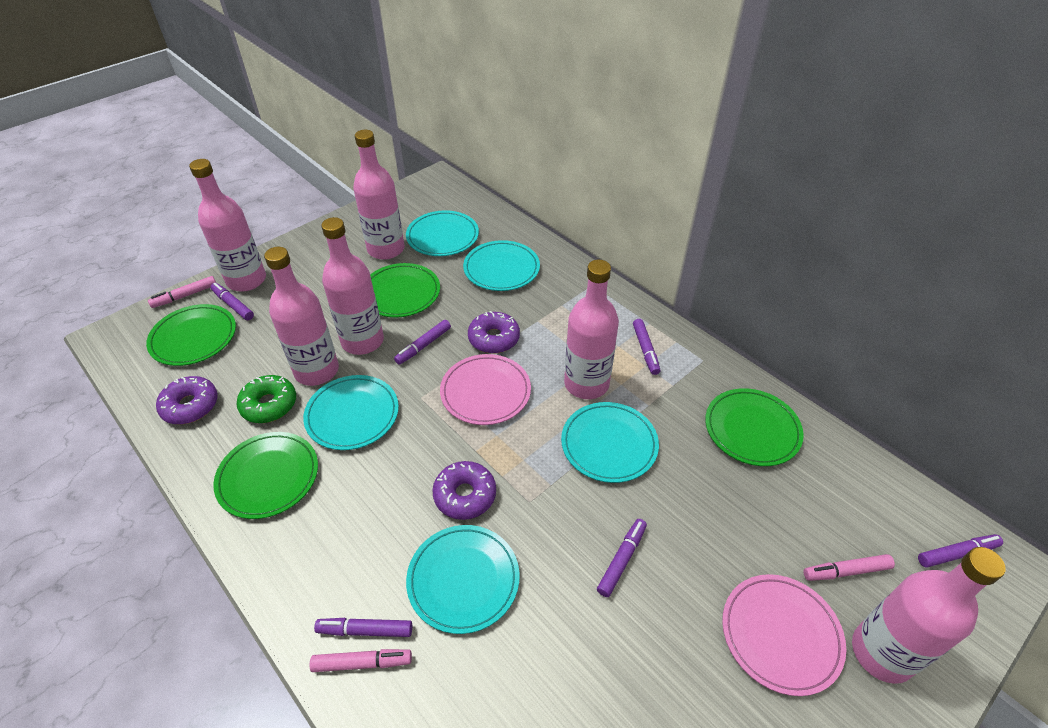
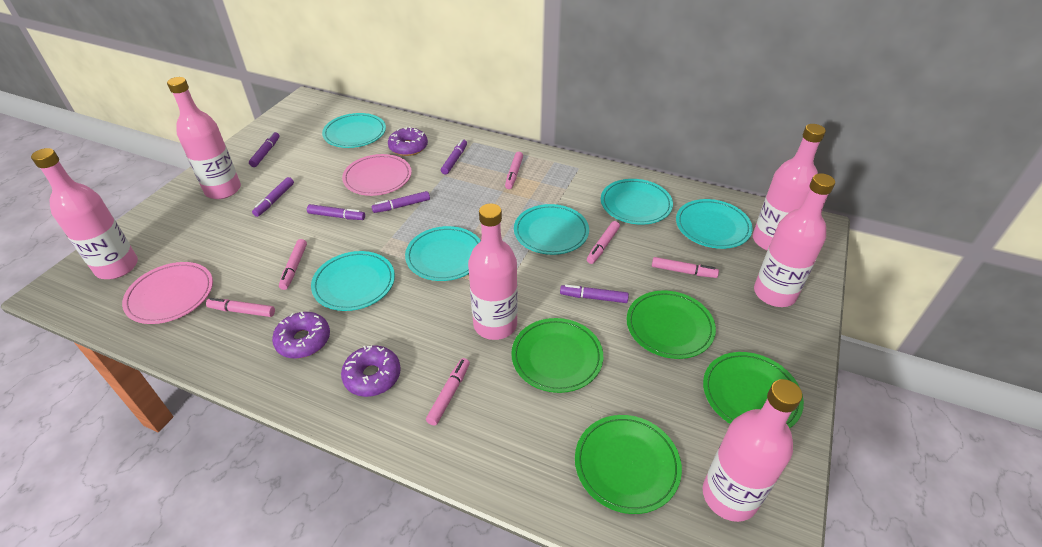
green donut: 1 -> 0
pink marker: 3 -> 6
turquoise plate: 5 -> 6

